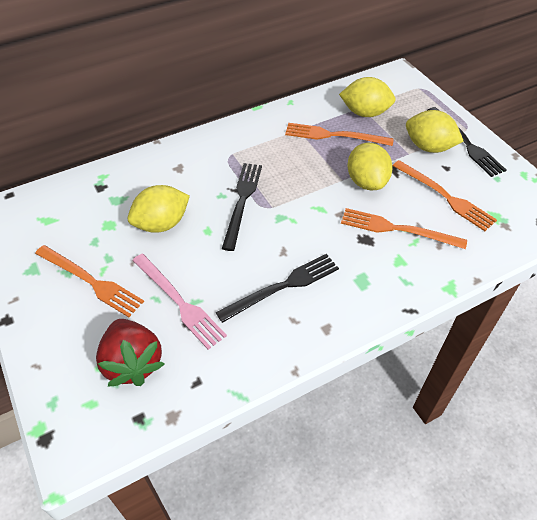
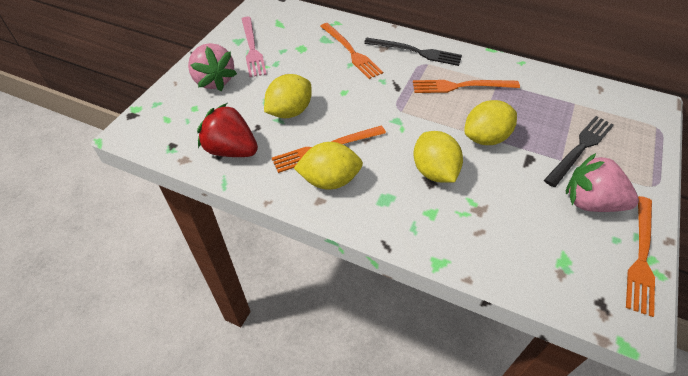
black fork: 3 -> 2
pink strawberry: 0 -> 2

